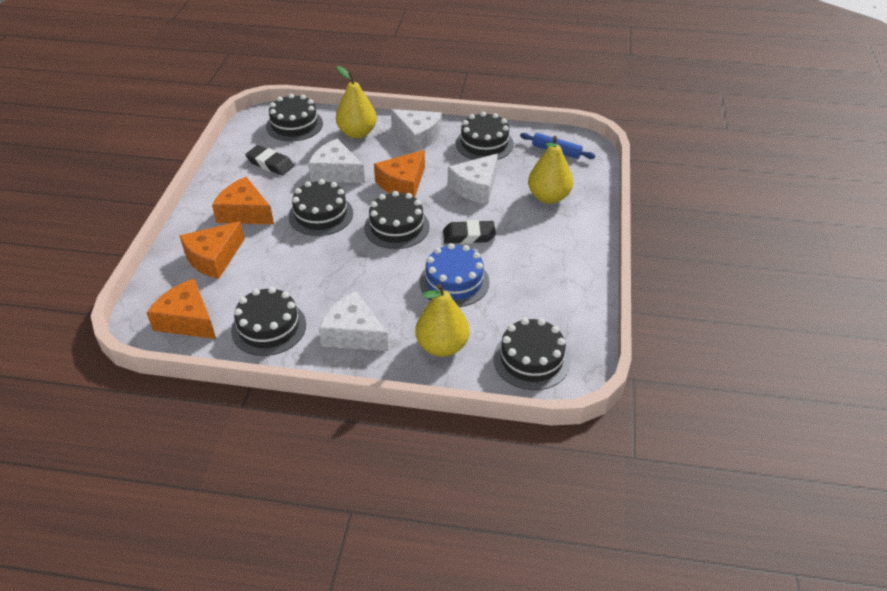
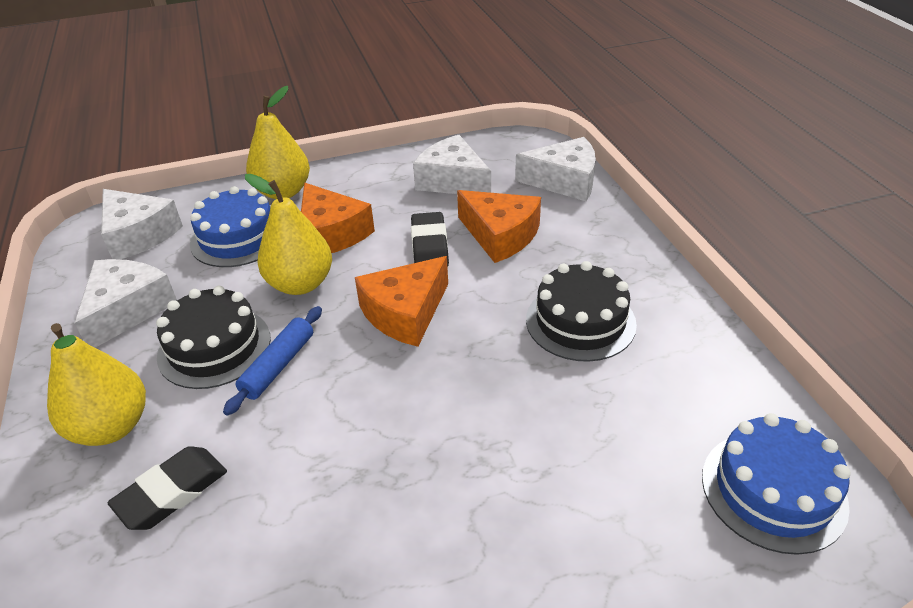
black cake: 6 -> 2
blue cake: 1 -> 2
orange cheese: 4 -> 3

